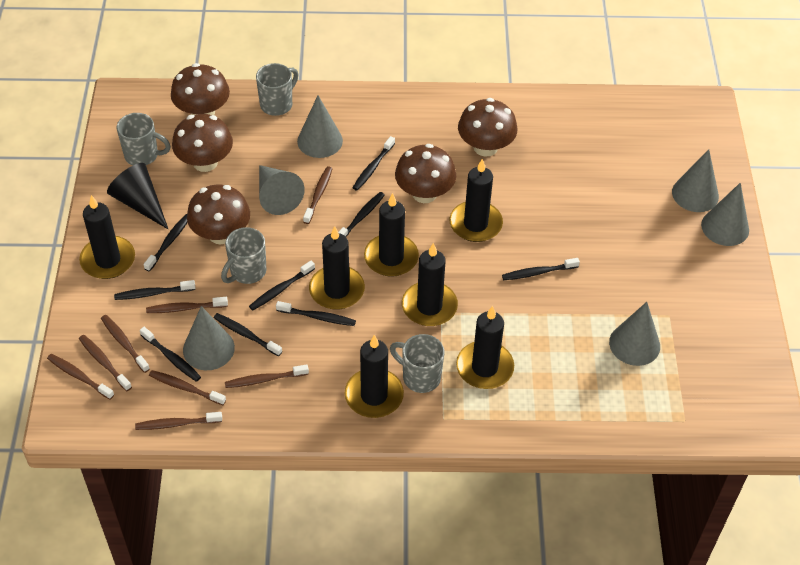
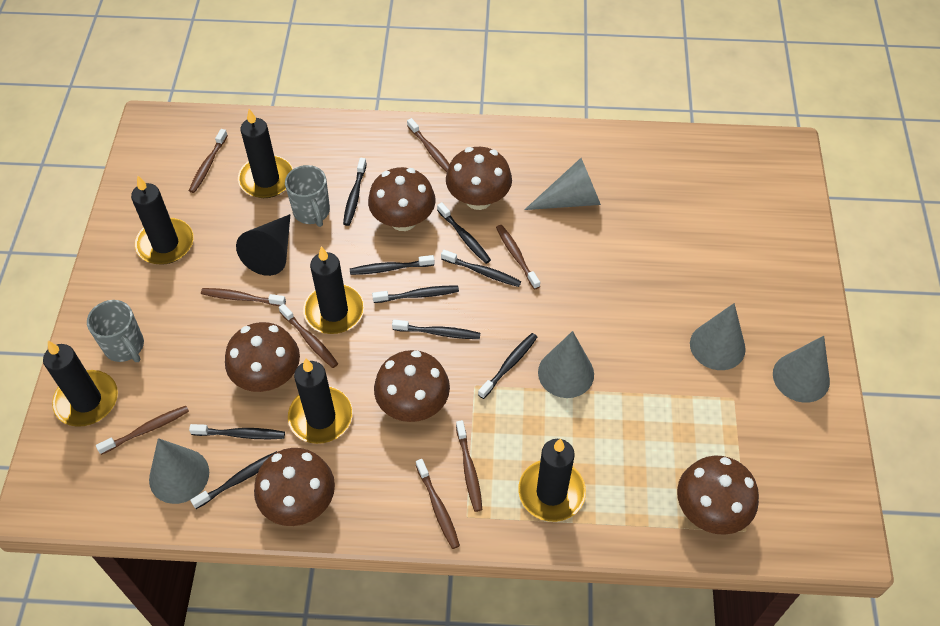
black candle: 7 -> 6
brown mushroom: 5 -> 6
grey cone: 6 -> 5
grey mug: 4 -> 2

